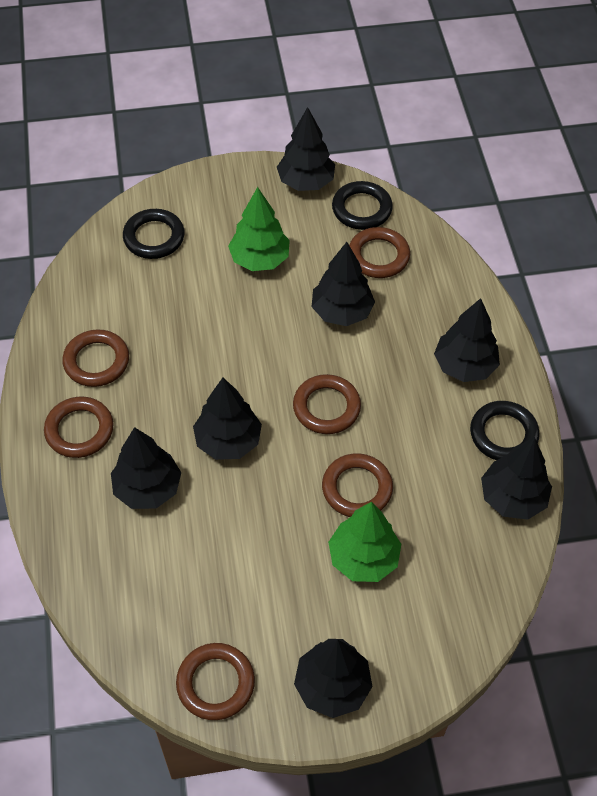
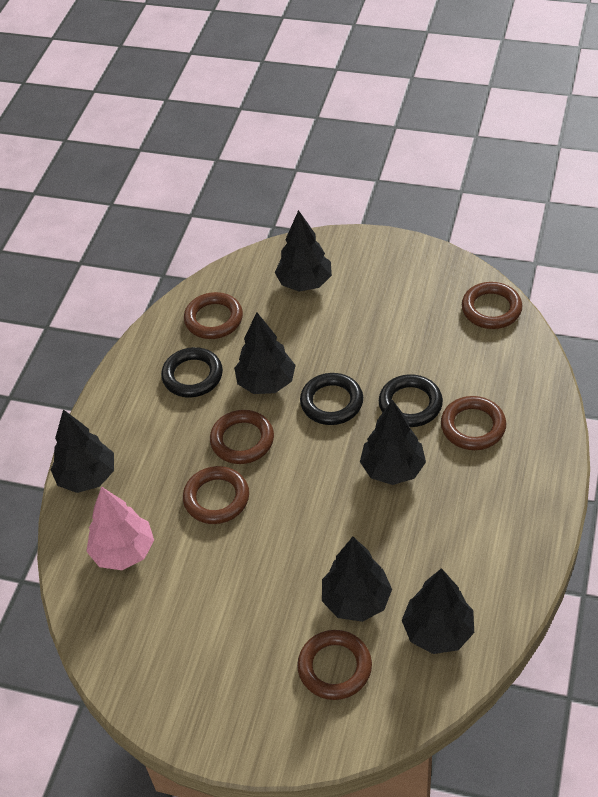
black tree: 7 -> 6
green tree: 2 -> 0
pink tree: 0 -> 1

